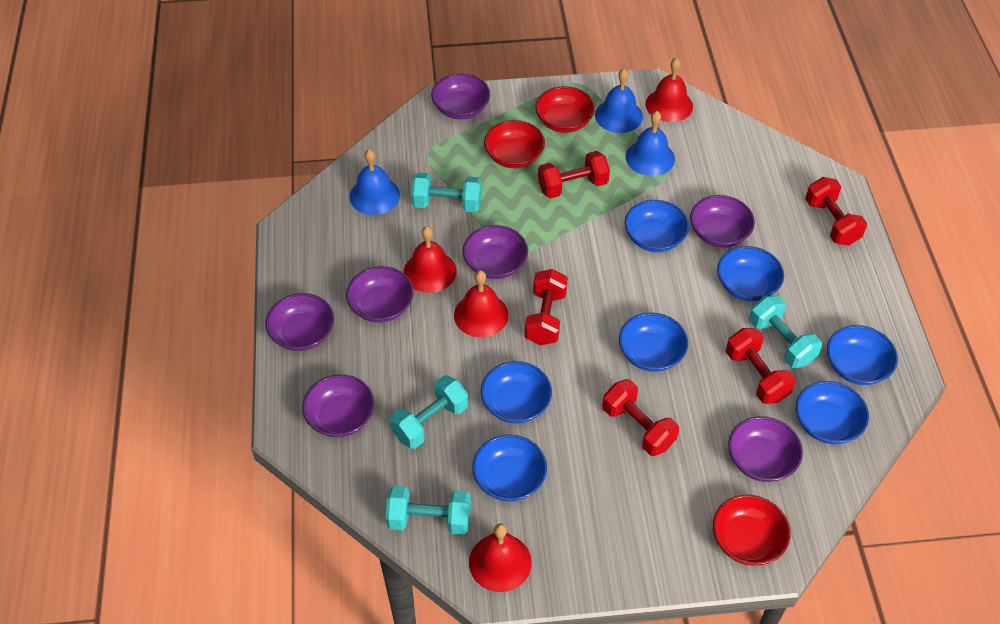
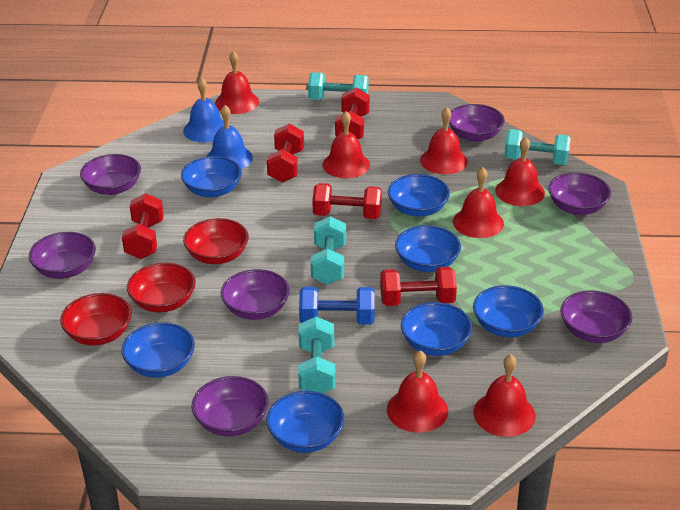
blue bell: 3 -> 2
blue dumbbell: 0 -> 1
red bell: 4 -> 7

